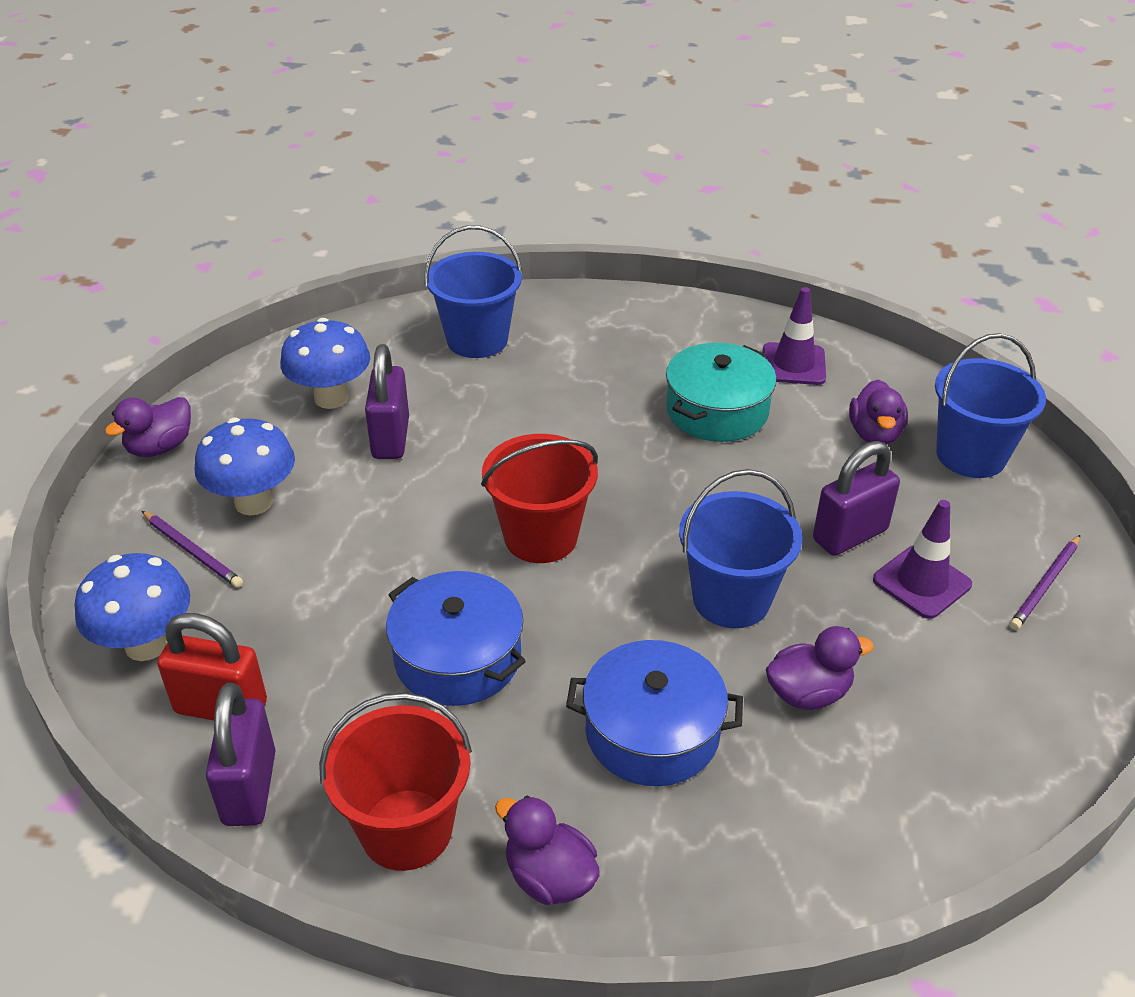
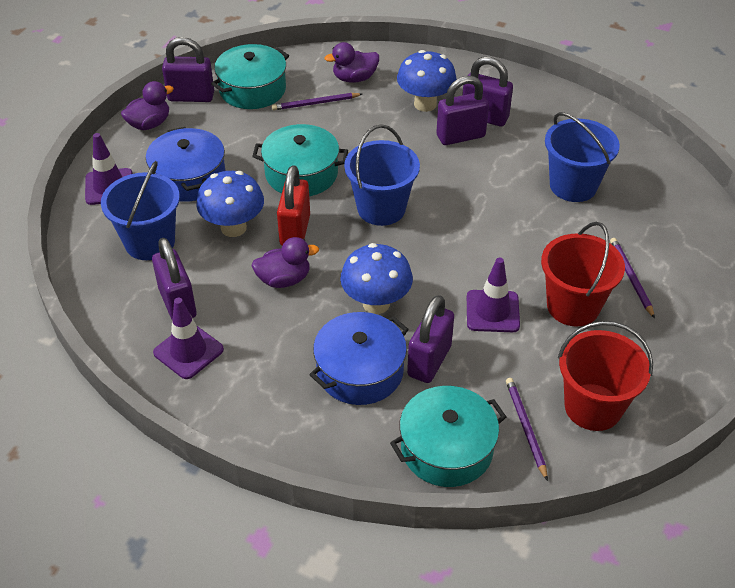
purple duck: 4 -> 3
purple padlock: 3 -> 5
purple pencil: 2 -> 3
purple traffic cone: 2 -> 3
turquoise pot: 1 -> 3

